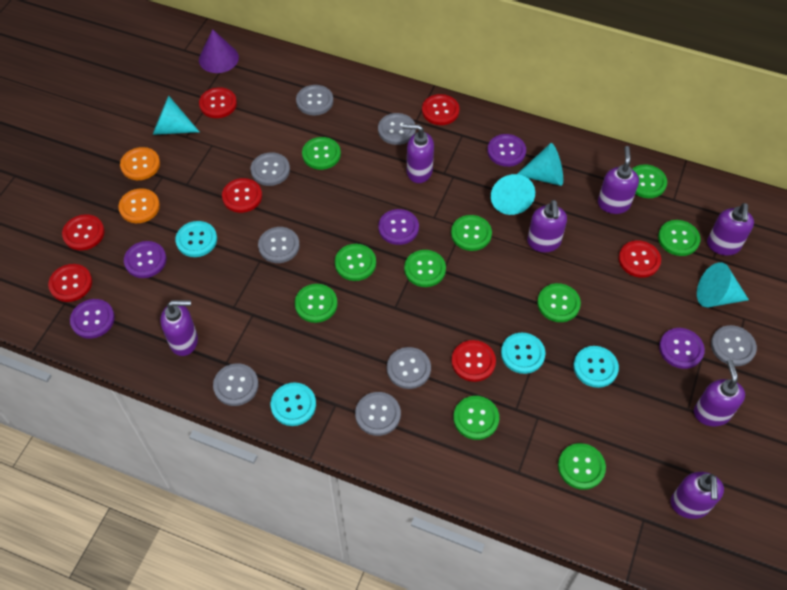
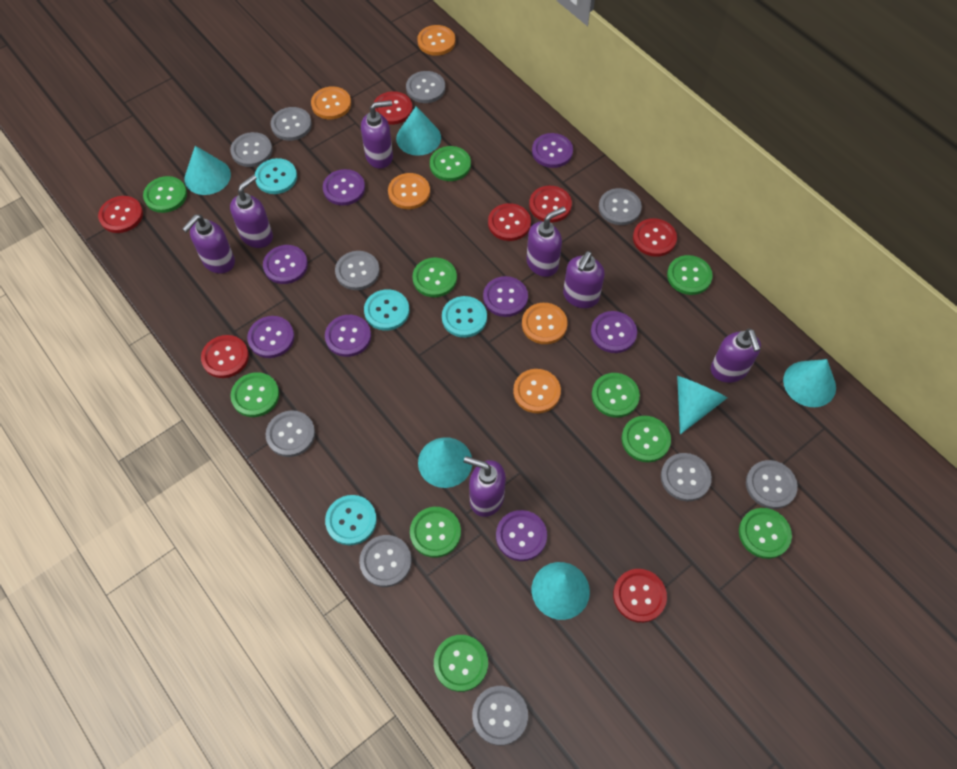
grey button: 8 -> 10
orange button: 2 -> 5
purple button: 5 -> 8
purple cone: 1 -> 0
turquoise cone: 4 -> 6

